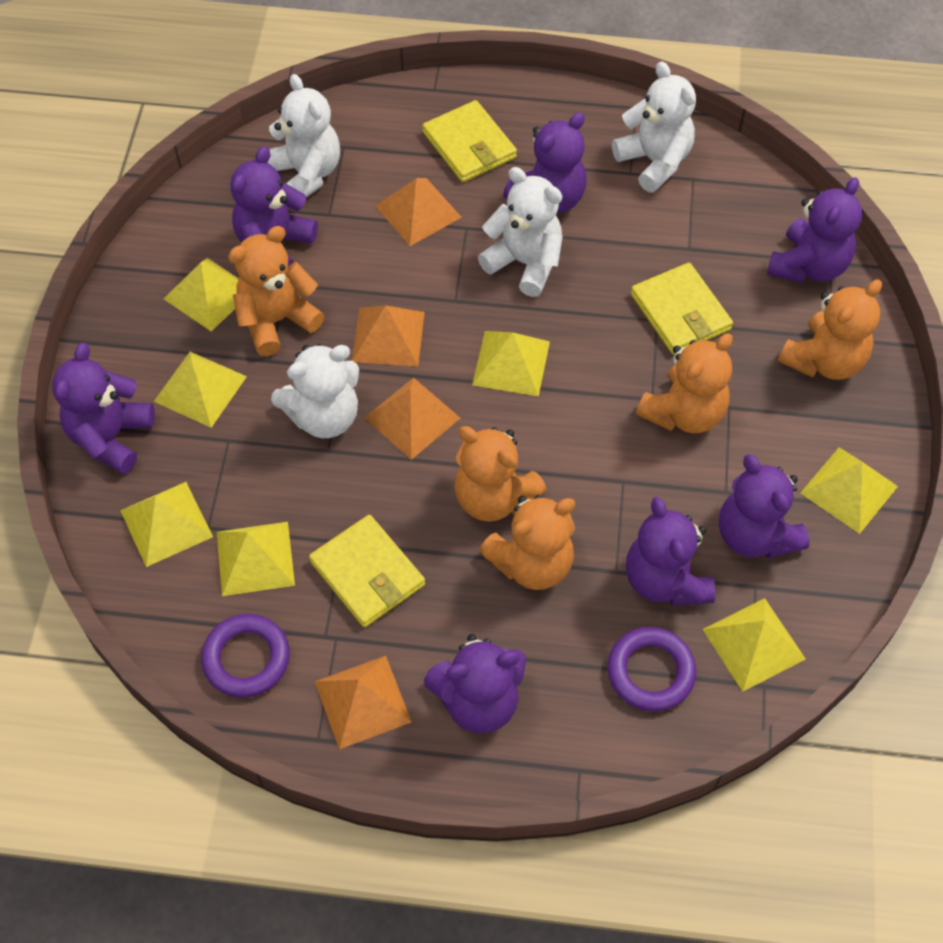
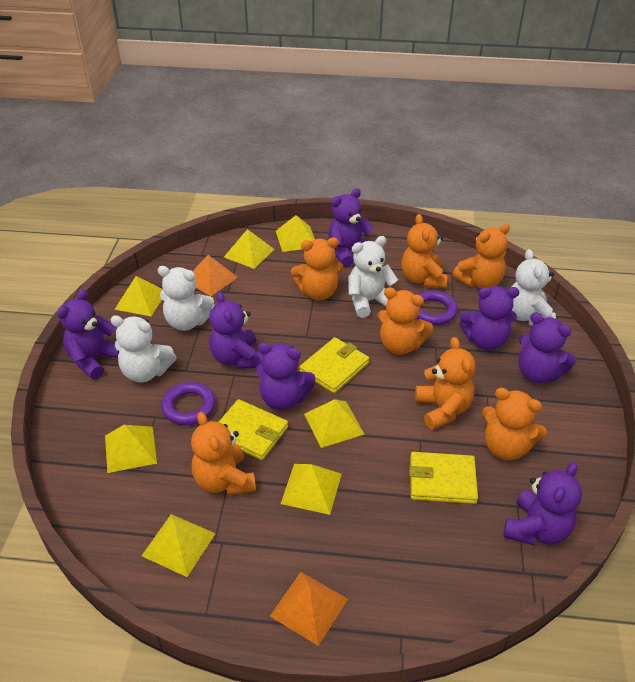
orange pyramid: 4 -> 2
orange teddy bear: 5 -> 7

